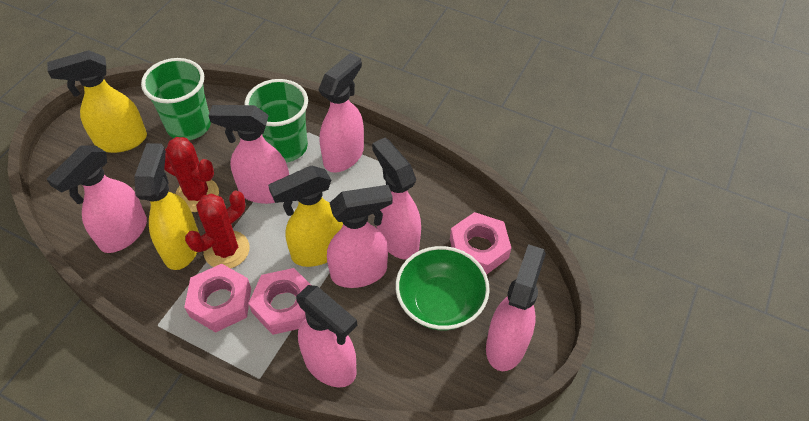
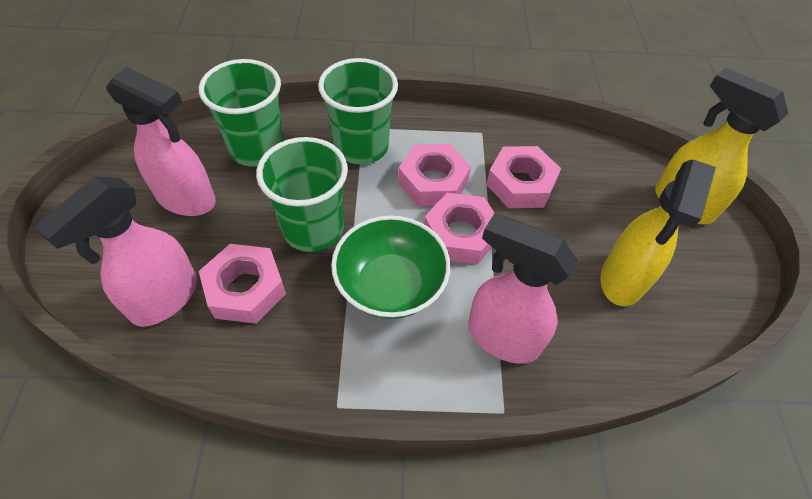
green cup: 2 -> 3
pink nut: 3 -> 4
pink spray bottle: 7 -> 3
red cactus: 2 -> 0
yellow spray bottle: 3 -> 2

